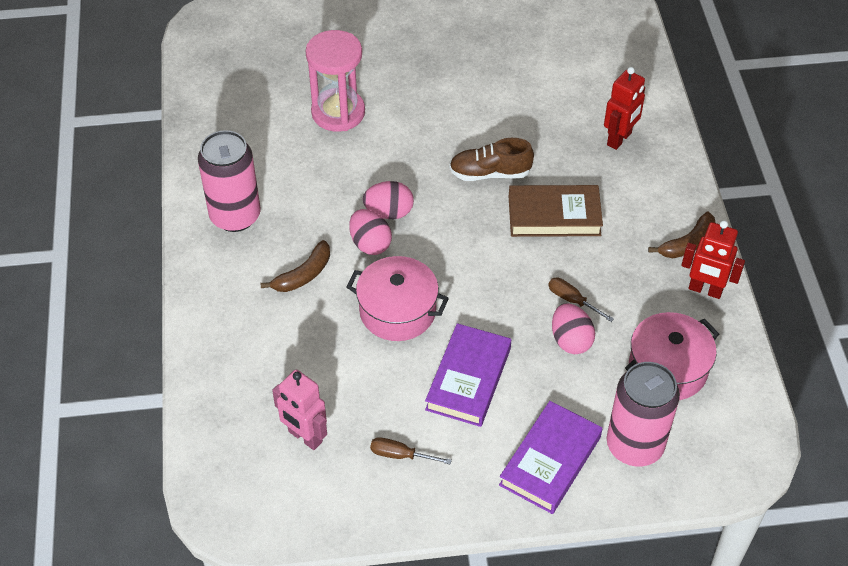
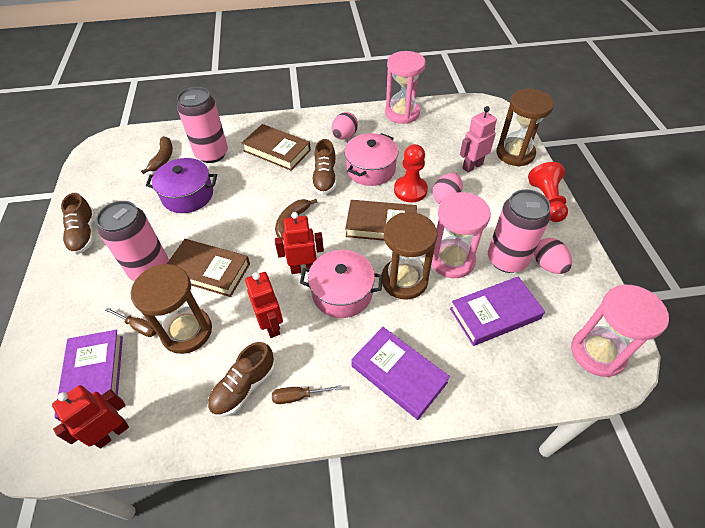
brown book: 1 -> 3
brown hourglass: 0 -> 3
brown shoe: 1 -> 3
pink can: 2 -> 3
pink hourglass: 1 -> 3
purple book: 2 -> 3
purple pot: 0 -> 1
red pawn: 0 -> 2
red robot: 2 -> 3

